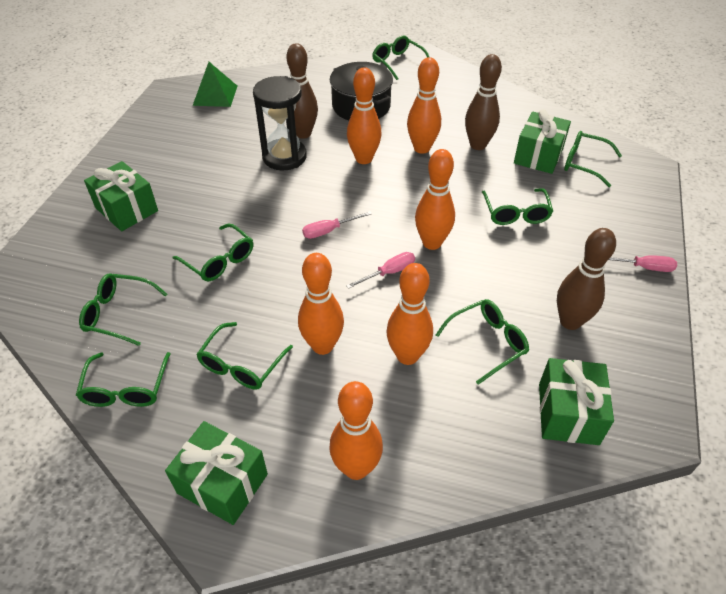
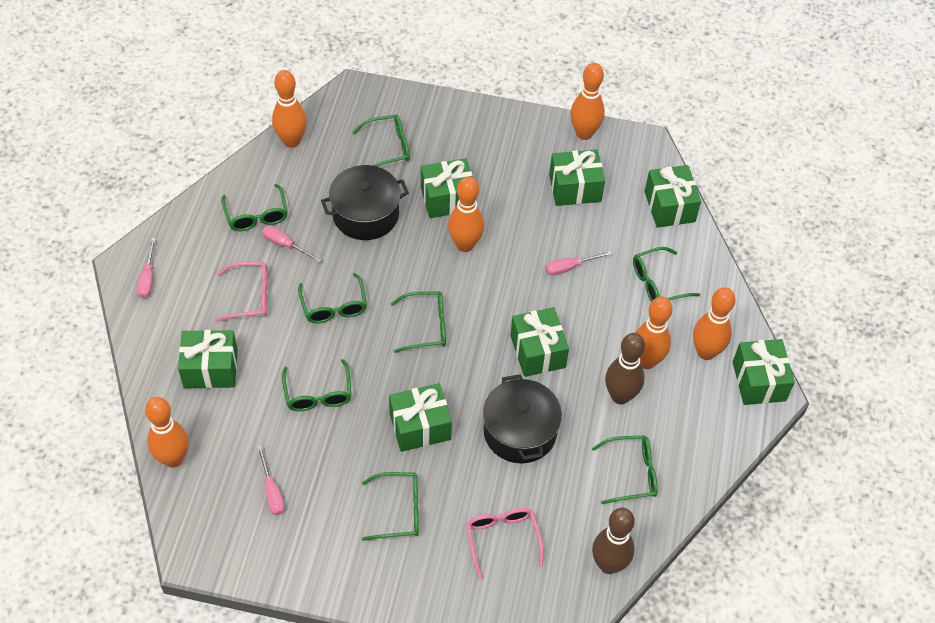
black hourglass: 1 -> 0
black pot: 1 -> 2
brown bowling pin: 3 -> 2
green gift: 4 -> 7
green pyramid: 1 -> 0
pink glasses: 0 -> 2
pink screwdriver: 3 -> 4

